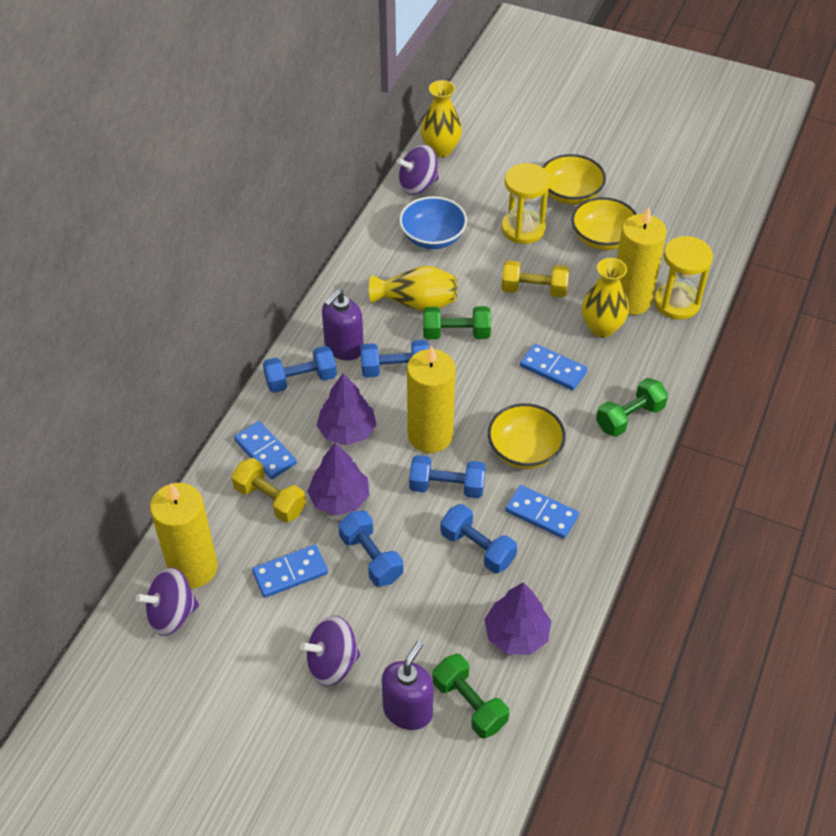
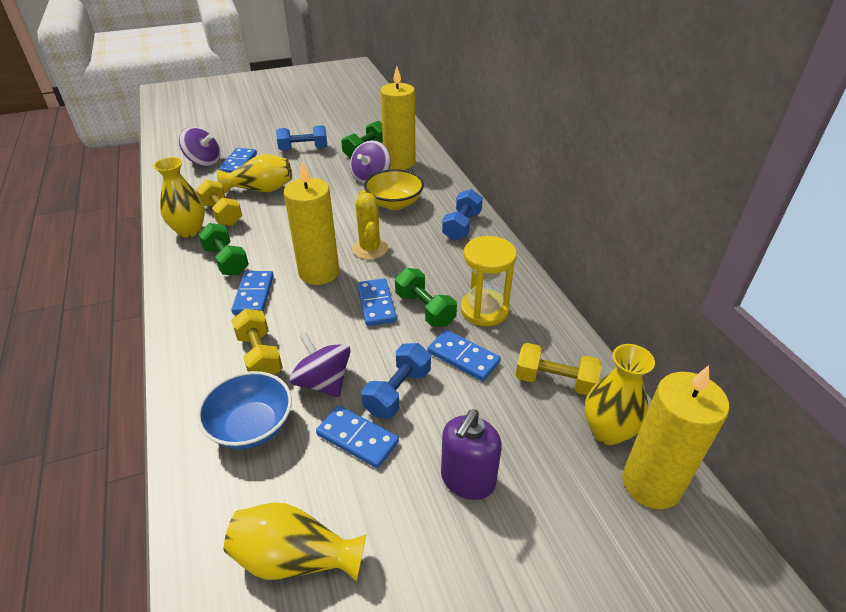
blue domino: 4 -> 5
blue dumbbell: 5 -> 3
purple soap dispenser: 2 -> 1
purple tree: 3 -> 0
yellow bowl: 3 -> 1
yellow cactus: 0 -> 1
yellow dumbbell: 2 -> 3
yellow hourglass: 2 -> 1
yellow vase: 3 -> 4

